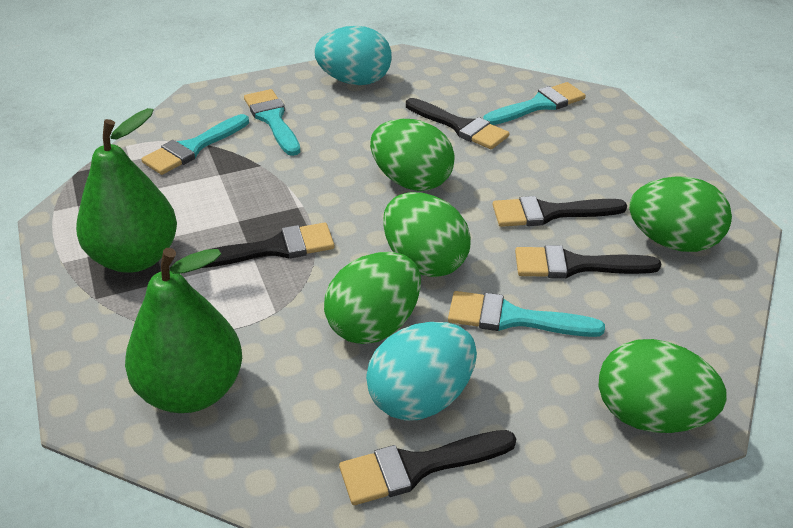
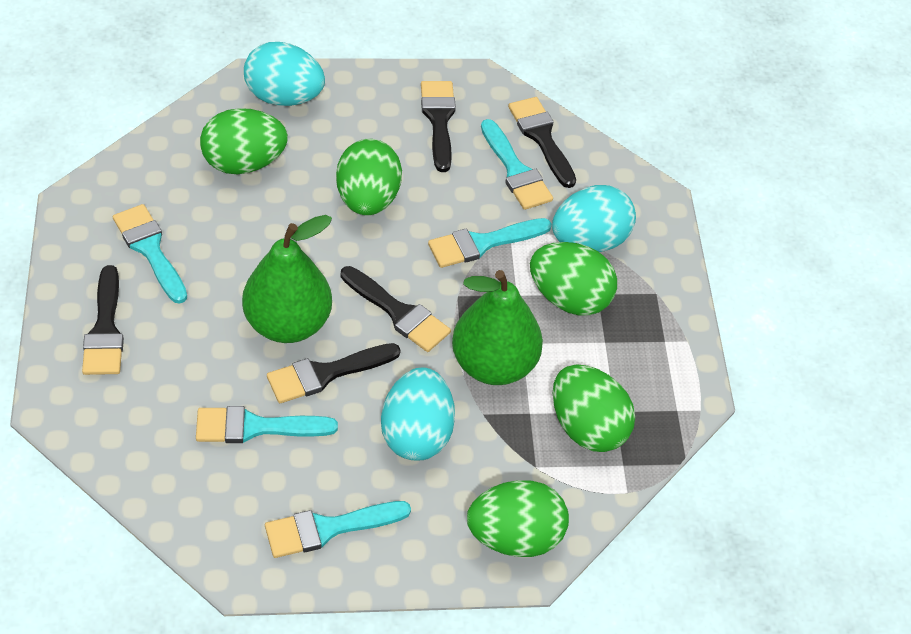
turquoise brush: 4 -> 5
turquoise egg: 2 -> 3

